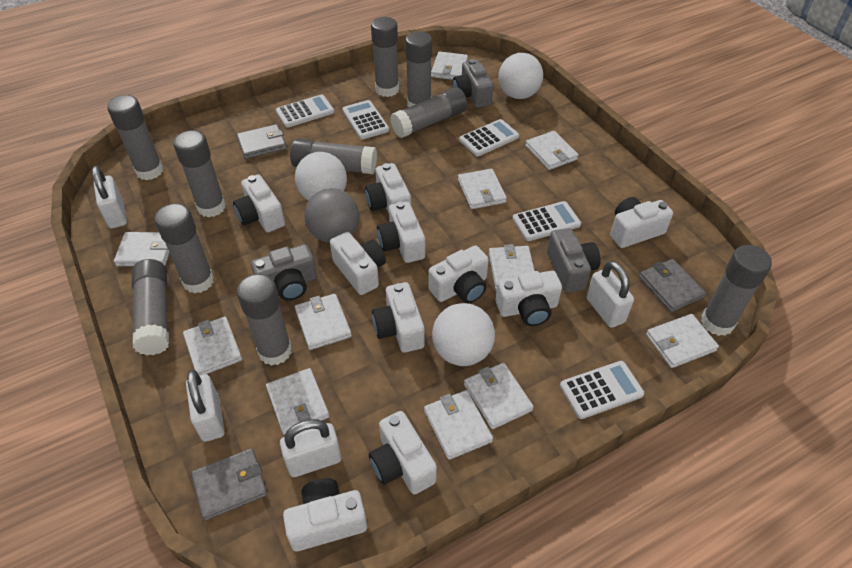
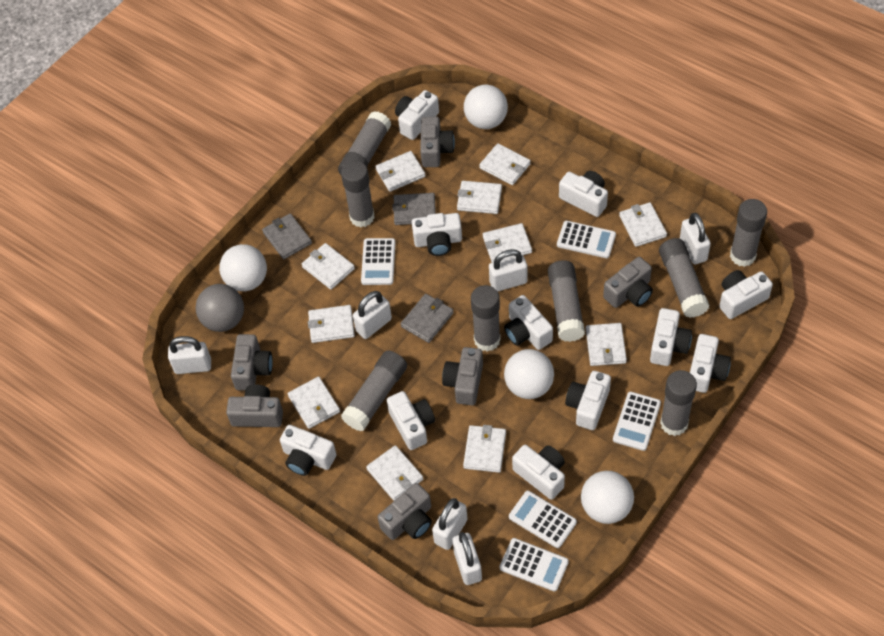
grey camera: 3 -> 6
grey glue stick: 10 -> 8
white ball: 3 -> 4
white camera: 10 -> 11
white padlock: 4 -> 6

